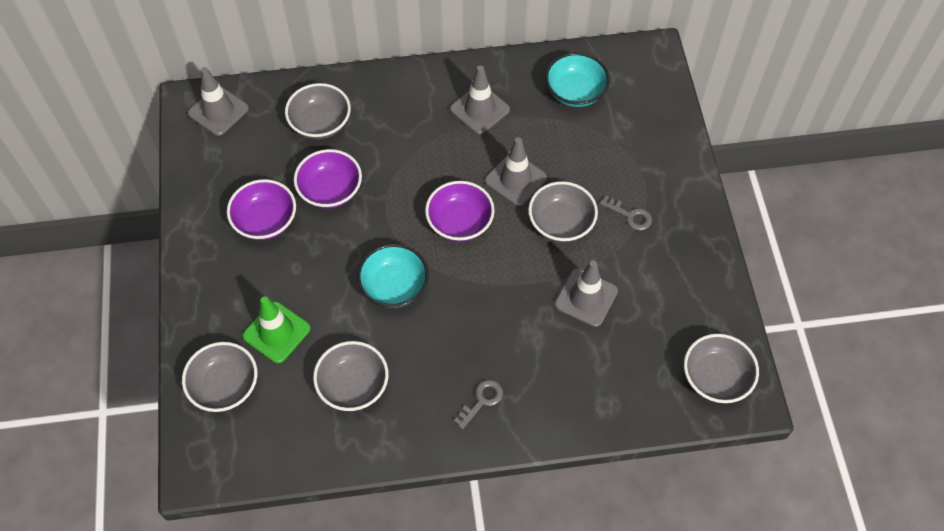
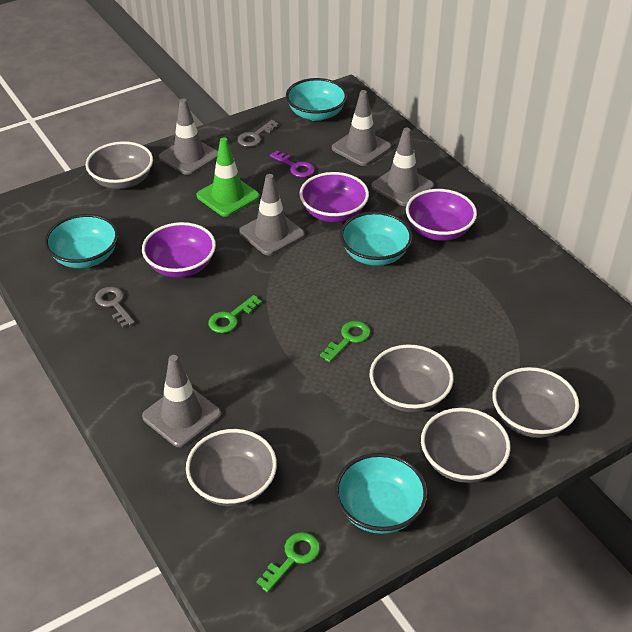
green key: 0 -> 3
grey traffic cone: 4 -> 5
purple key: 0 -> 1
turquoise bowl: 2 -> 4

